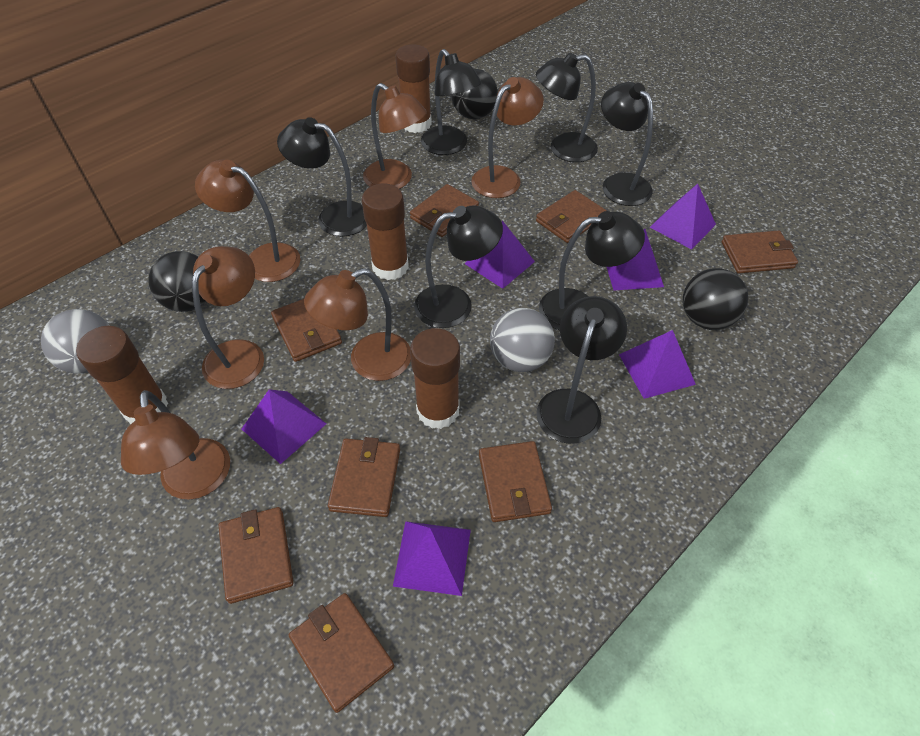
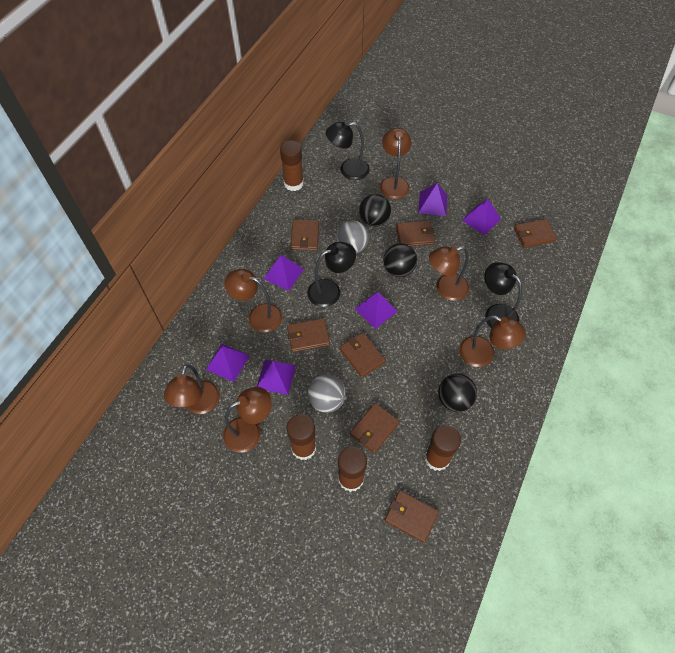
black lamp: 7 -> 3
brown wallet: 8 -> 7

